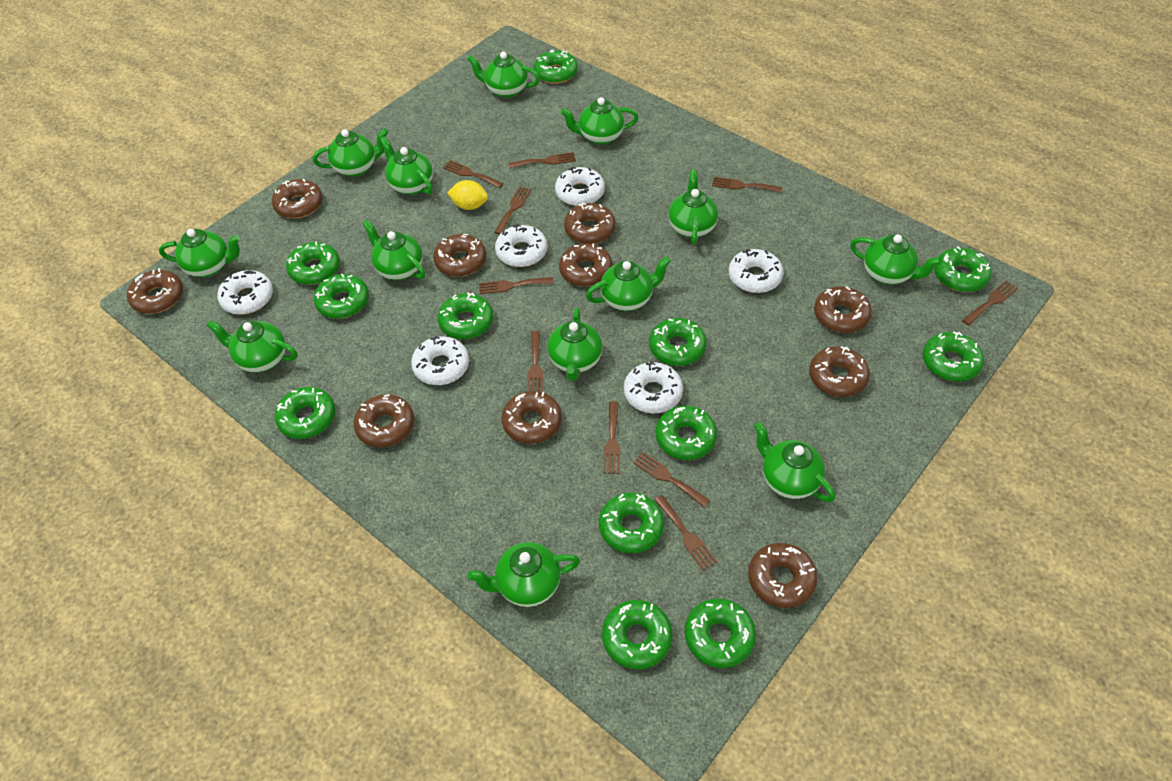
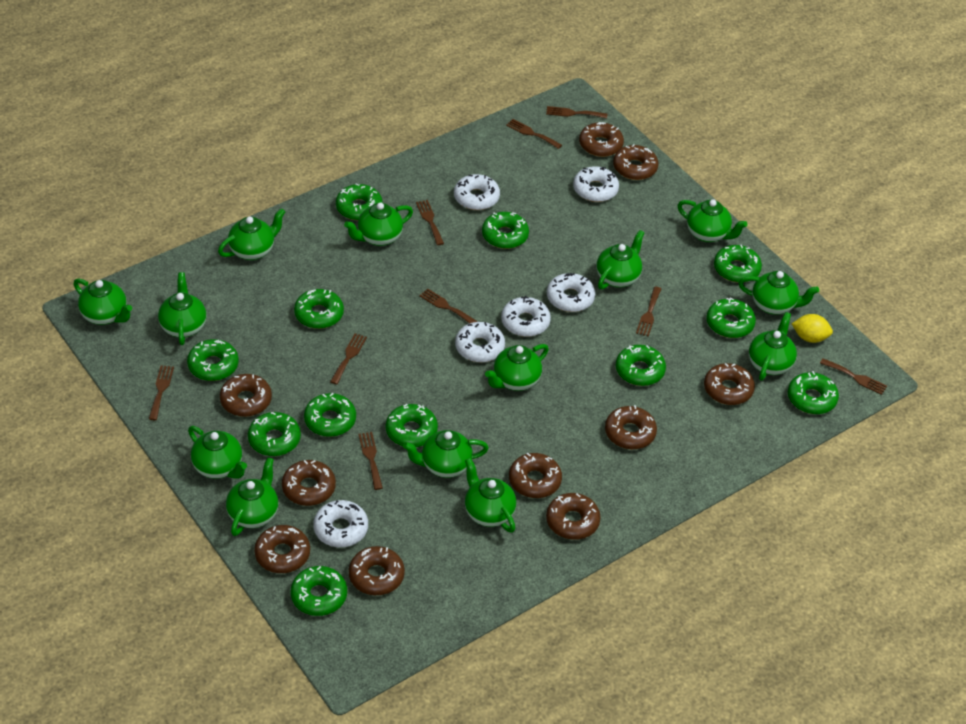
brown fork: 10 -> 9

